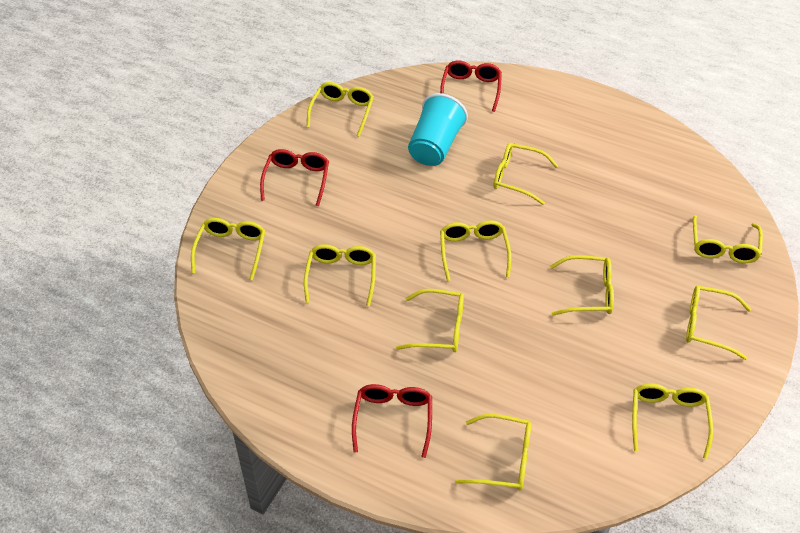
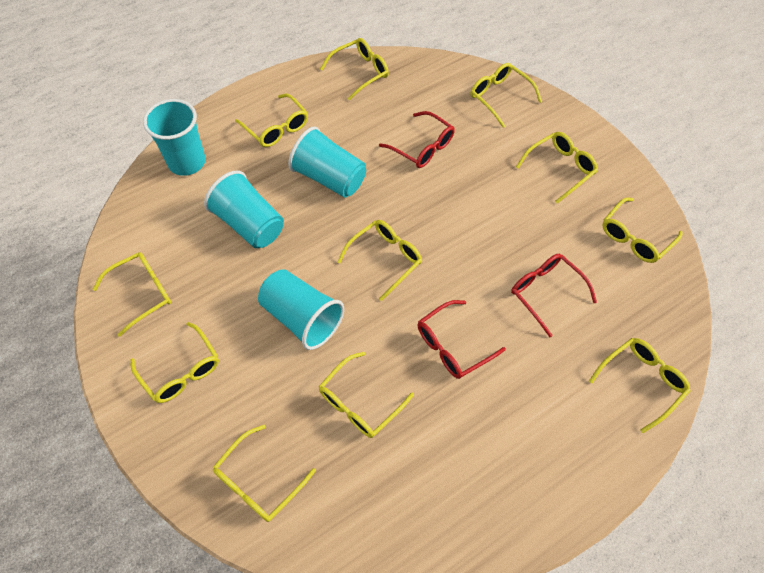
turquoise cup: 1 -> 4

